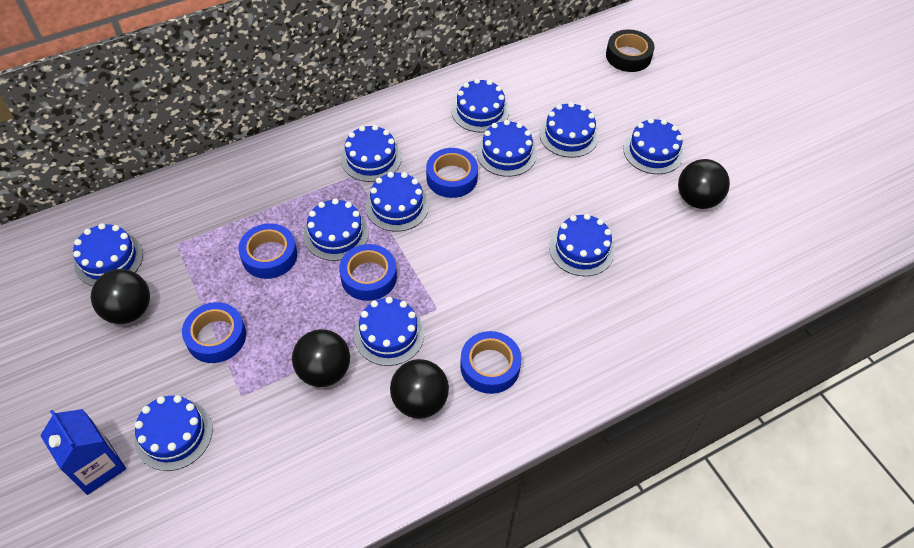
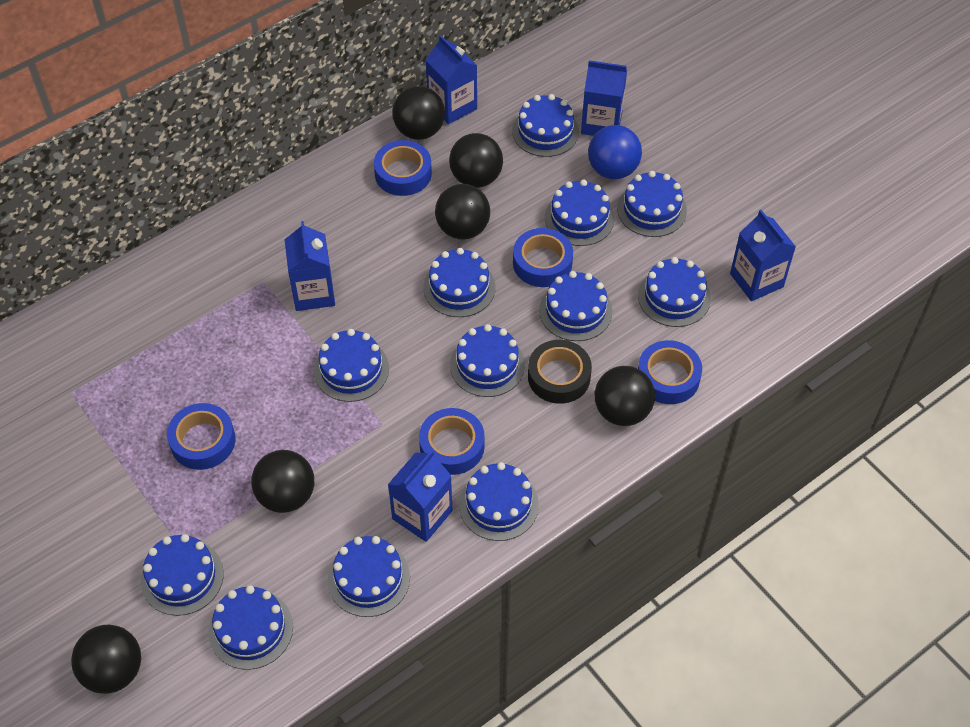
black ball: 4 -> 6
blue ball: 0 -> 1
blue cake: 11 -> 12
blue carton: 1 -> 5

